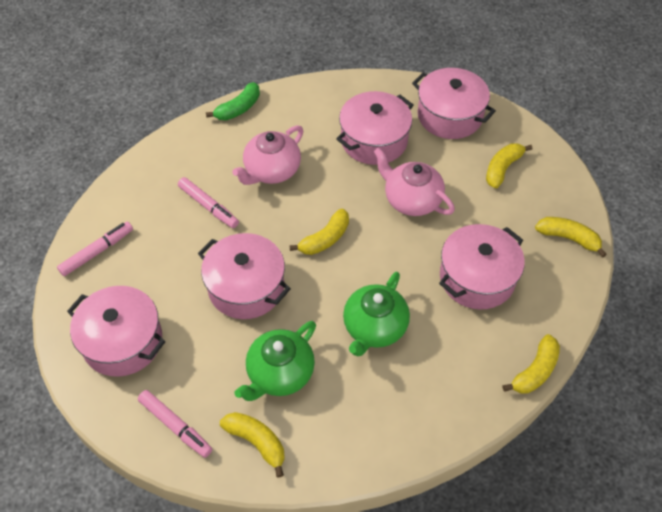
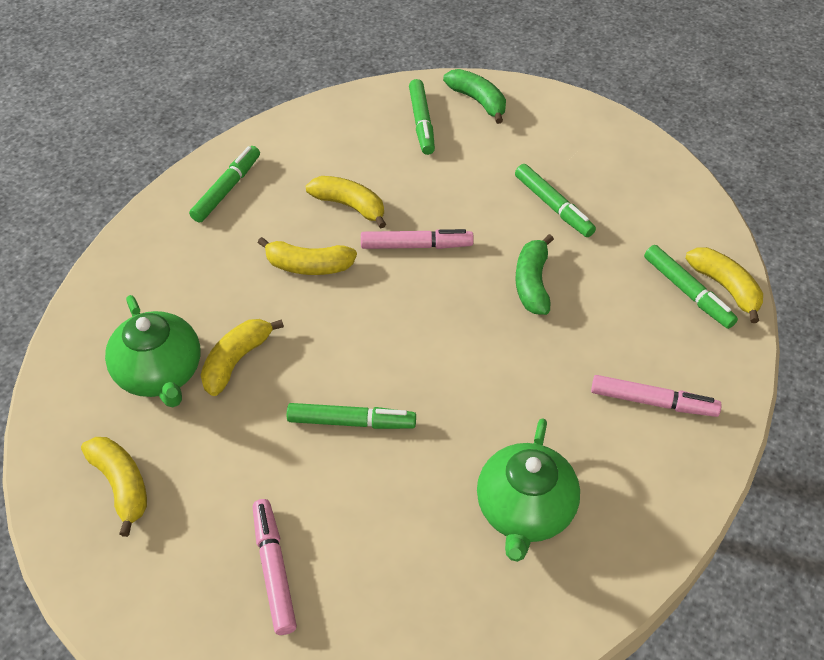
green banana: 1 -> 2
green marker: 0 -> 5
pink pot: 5 -> 0
pink teapot: 2 -> 0

